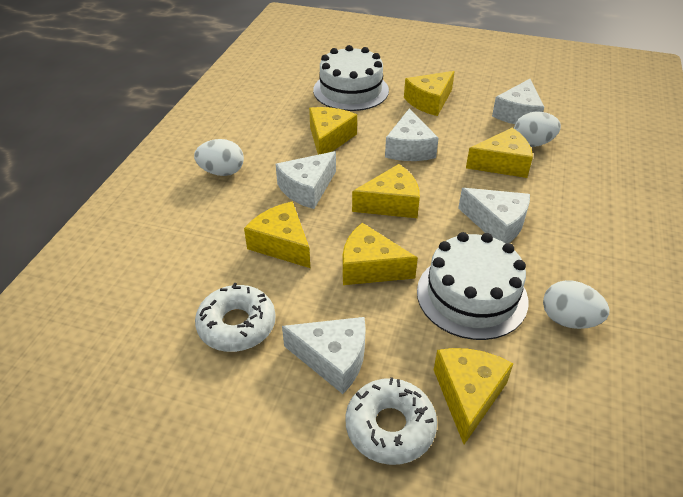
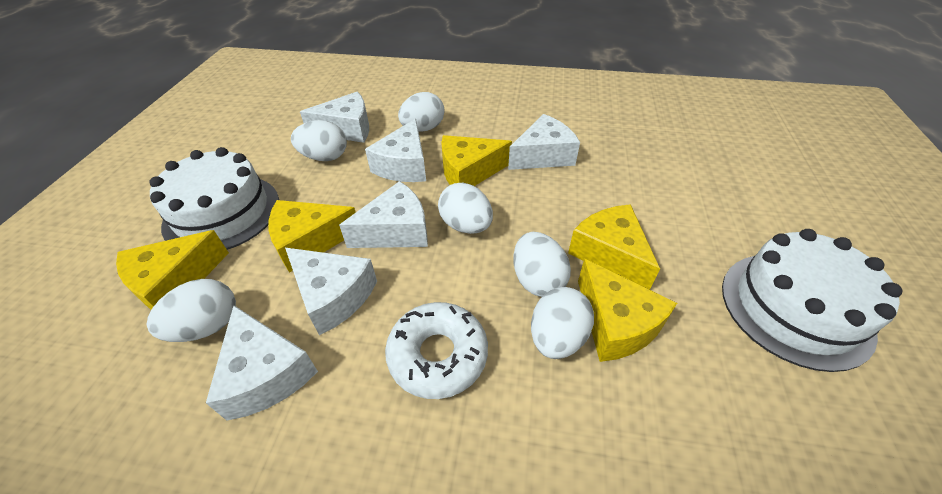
white cheese: 5 -> 6
white donut: 2 -> 1
white egg: 3 -> 6
yellow cheese: 7 -> 5

